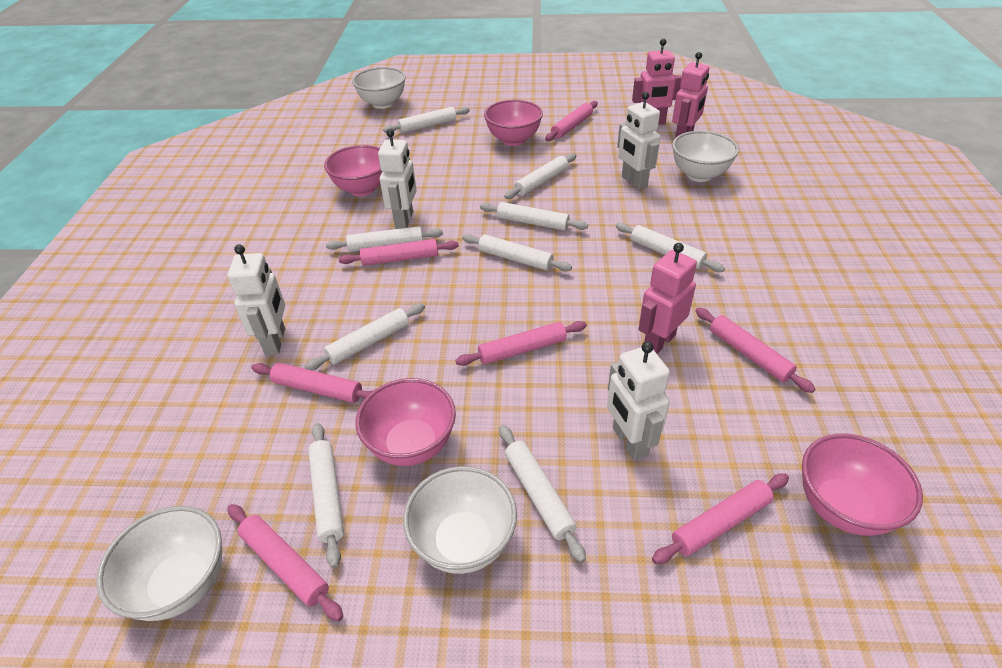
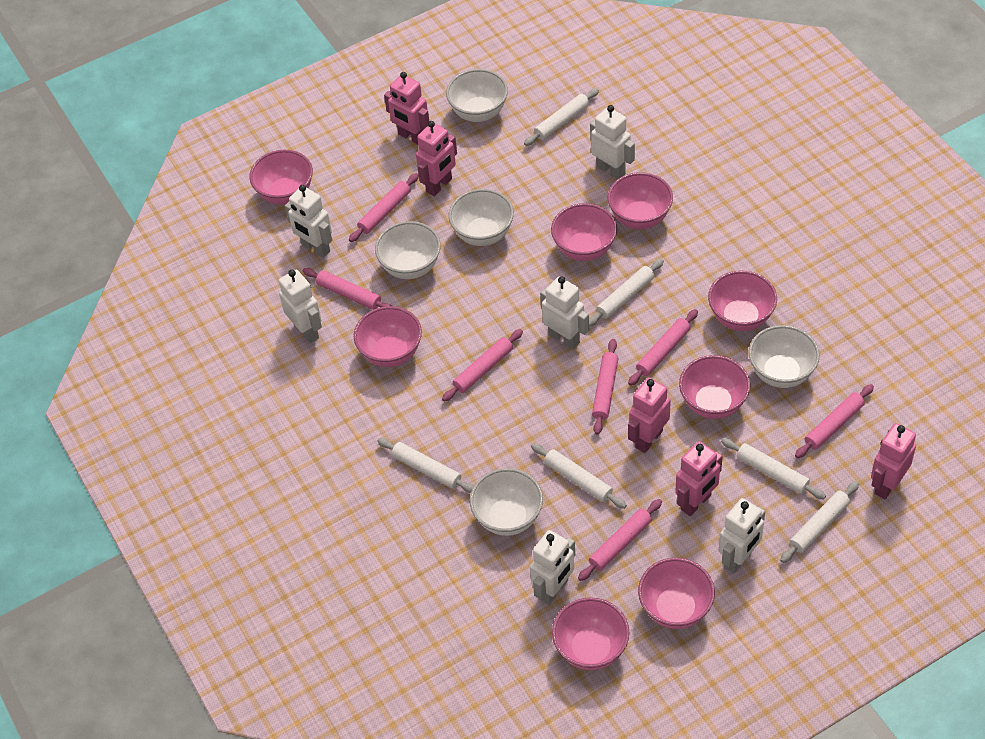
pink bowl: 4 -> 8
pink robot: 3 -> 5
white bowl: 4 -> 5
white robot: 4 -> 6
white rolling pin: 9 -> 6

